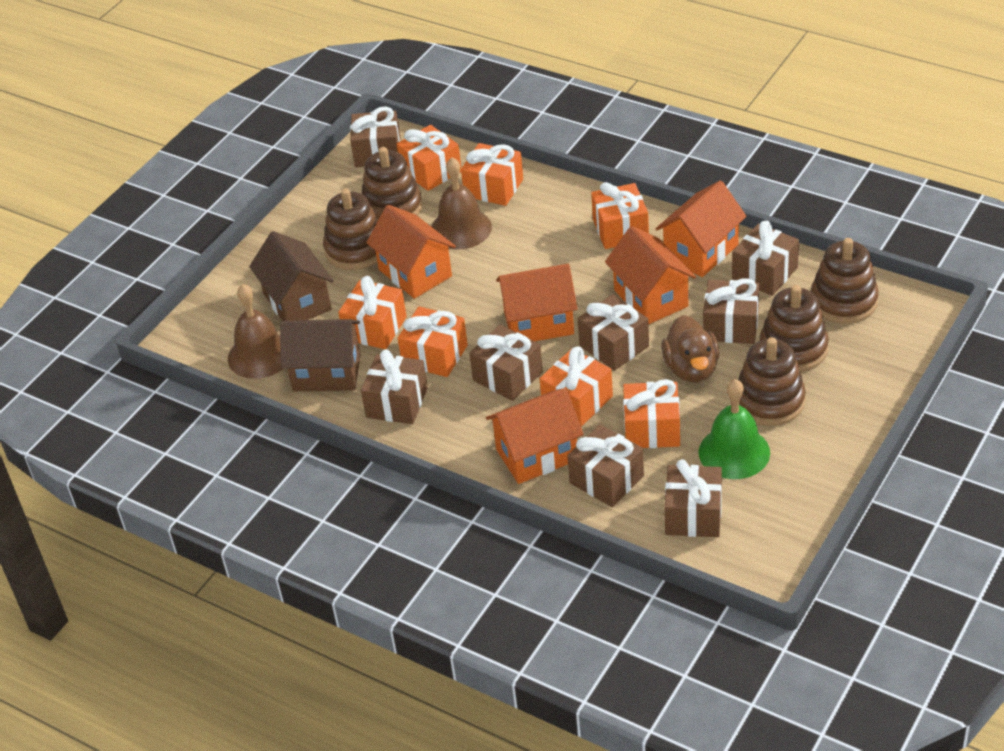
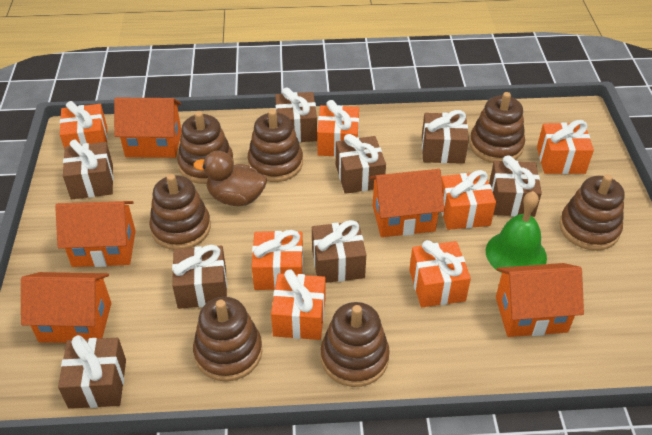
brown bell: 2 -> 0
brown house: 2 -> 0
brown stacking toy: 5 -> 7

